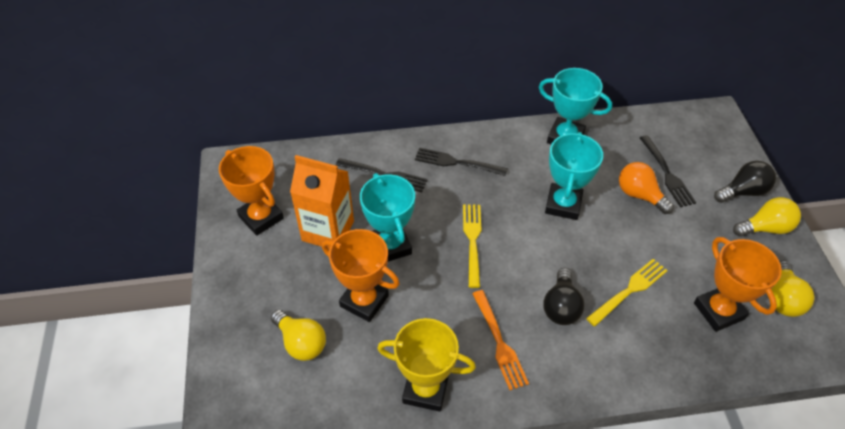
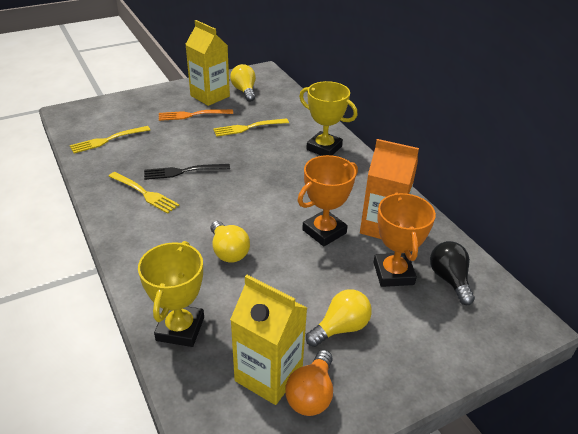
black fork: 3 -> 1
black light bulb: 2 -> 1
orange trophy: 3 -> 2
turquoise trophy: 3 -> 0
yellow carton: 0 -> 2
yellow fork: 2 -> 3
yellow trophy: 1 -> 2

